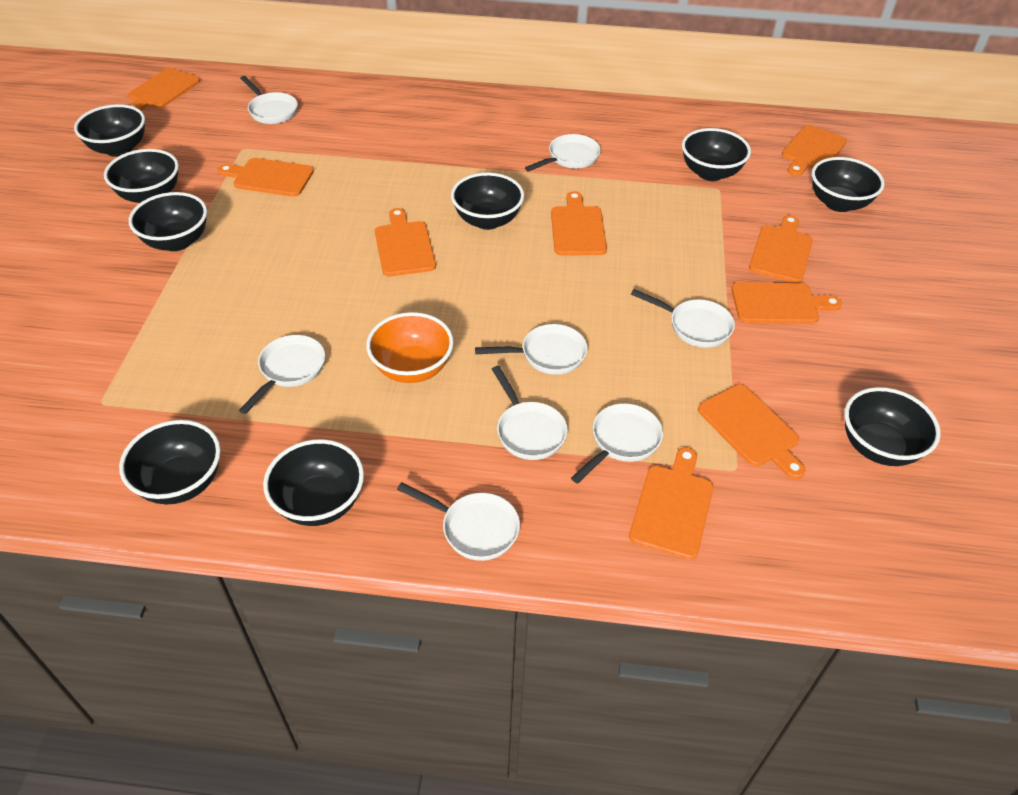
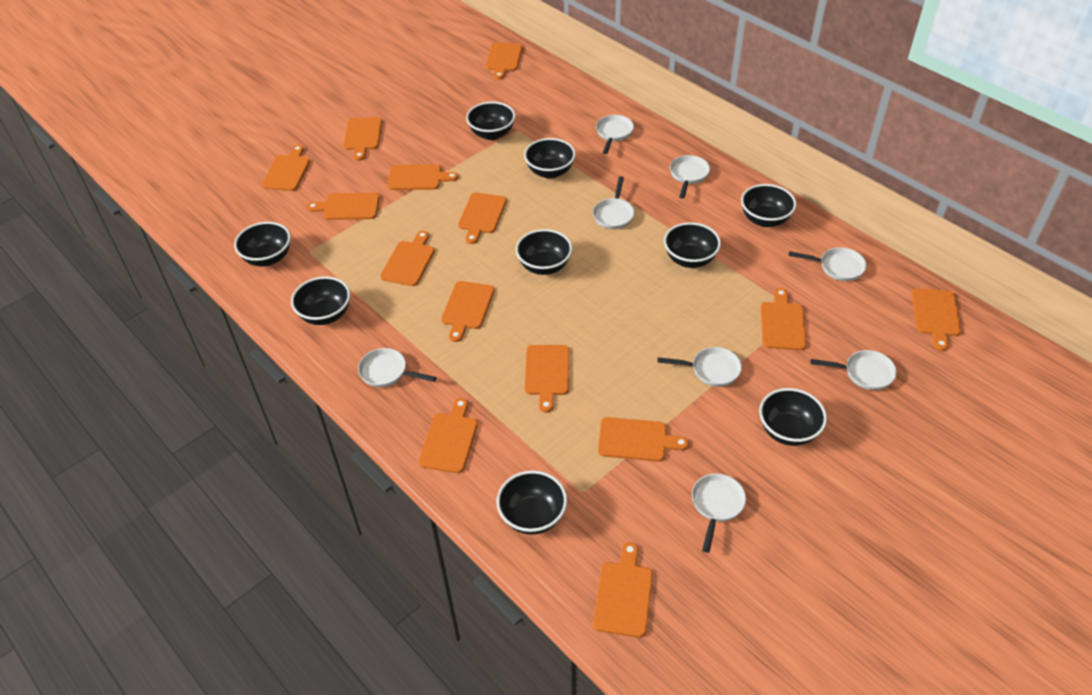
orange bowl: 1 -> 0
orange cutting board: 9 -> 14

